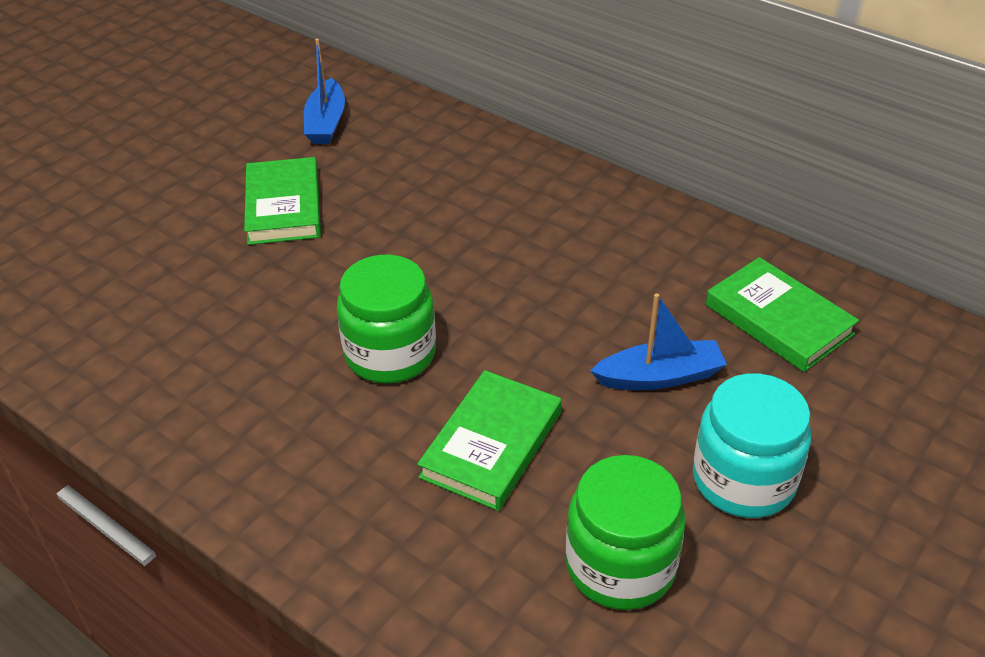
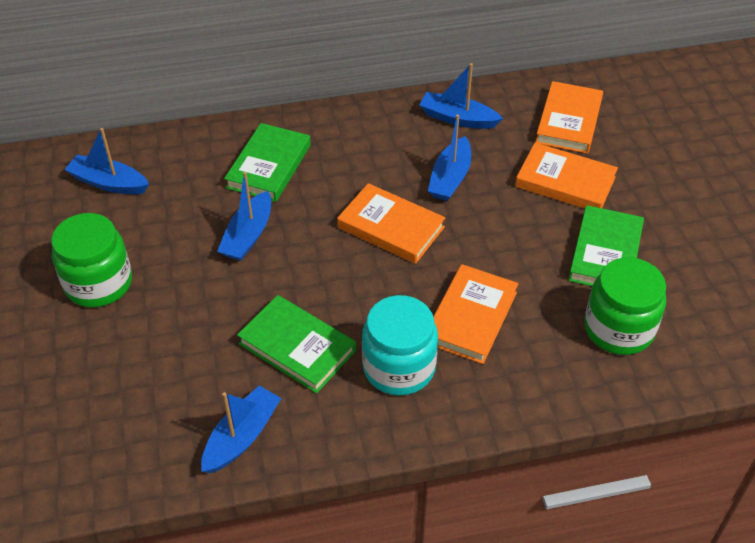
blue boat: 2 -> 5
orange book: 0 -> 4

